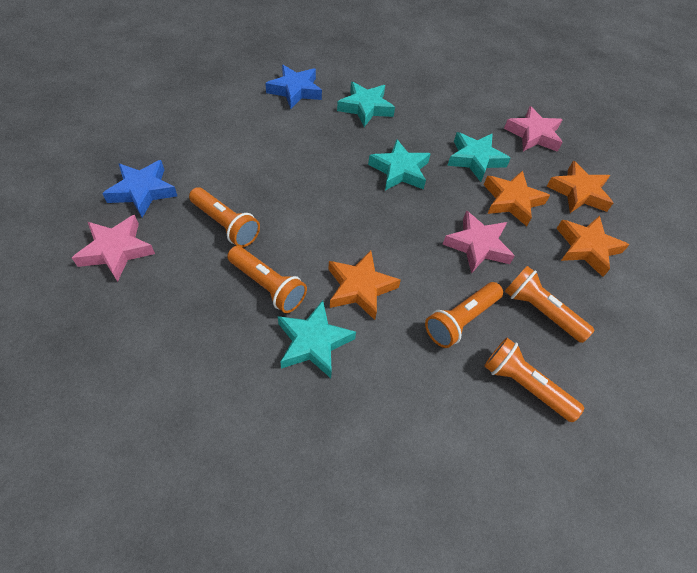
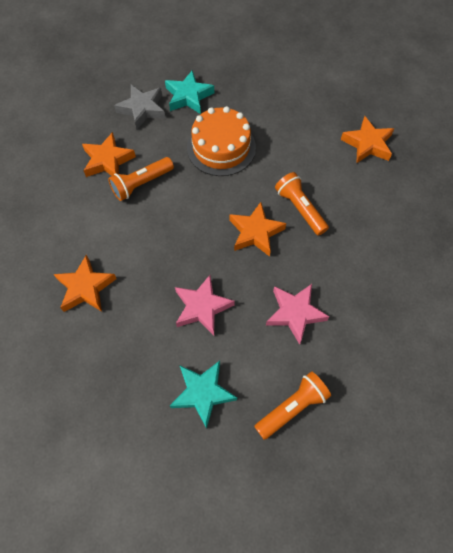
blue star: 2 -> 0
grey star: 0 -> 1
orange cake: 0 -> 1
orange flashlight: 5 -> 3
pink star: 3 -> 2
turquoise star: 4 -> 2

